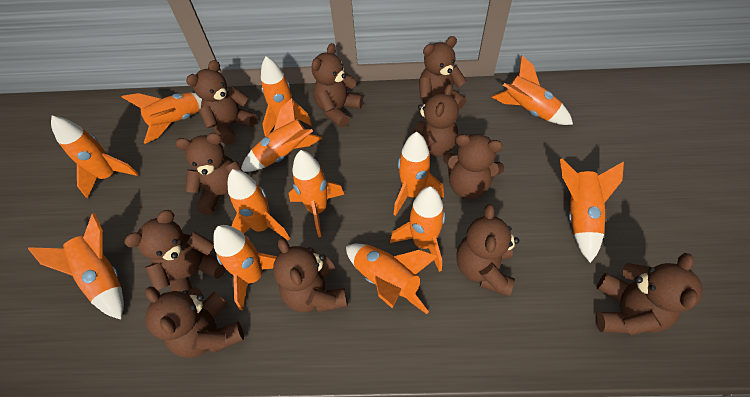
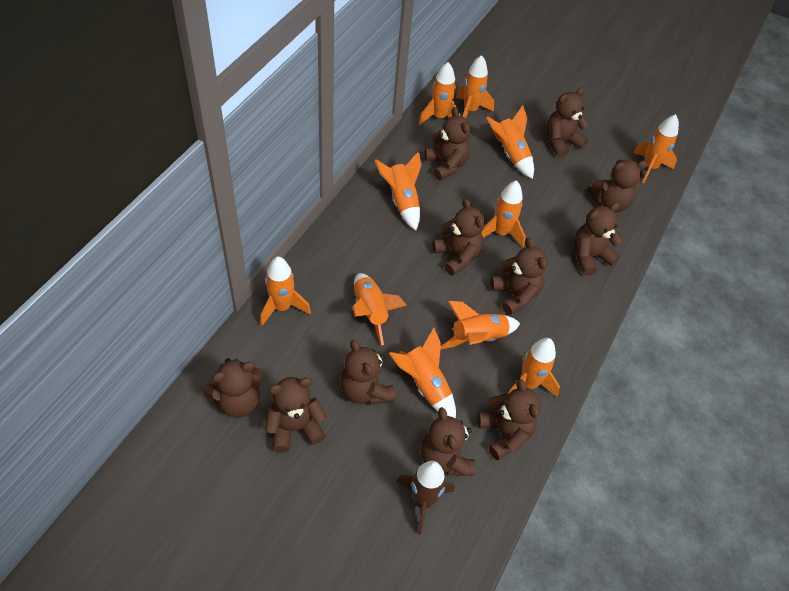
brown rocket: 0 -> 1
orange rocket: 13 -> 11

